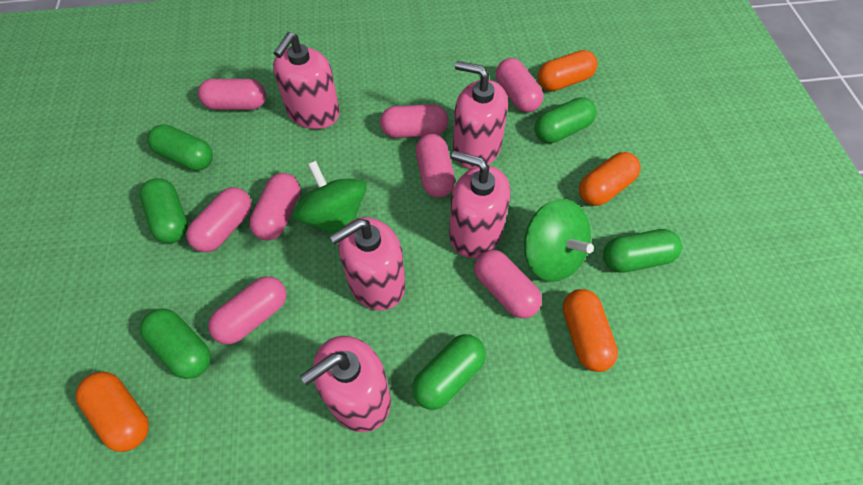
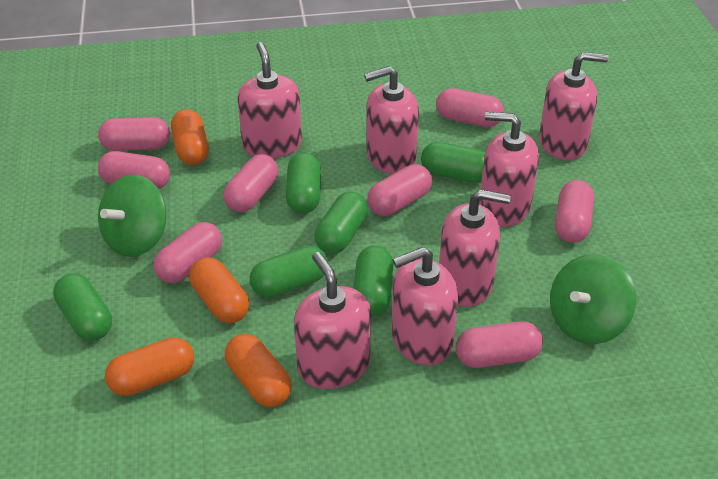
pink soap dispenser: 5 -> 7

